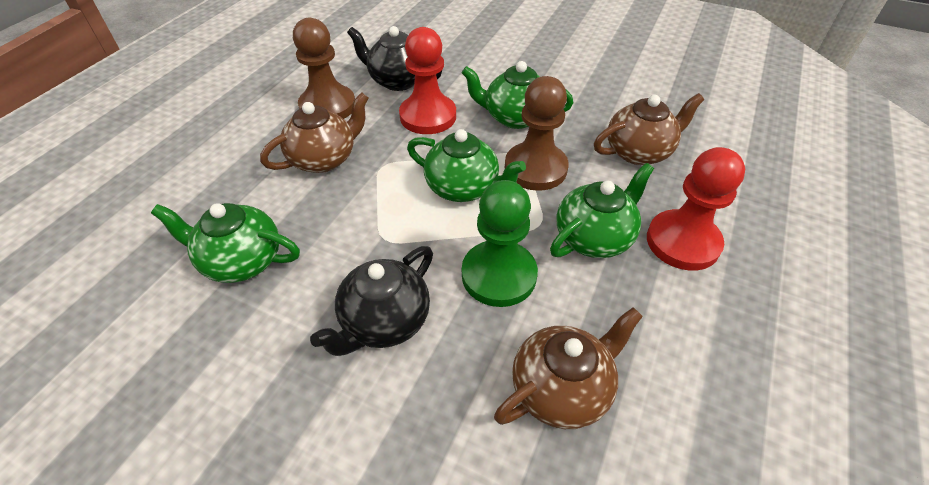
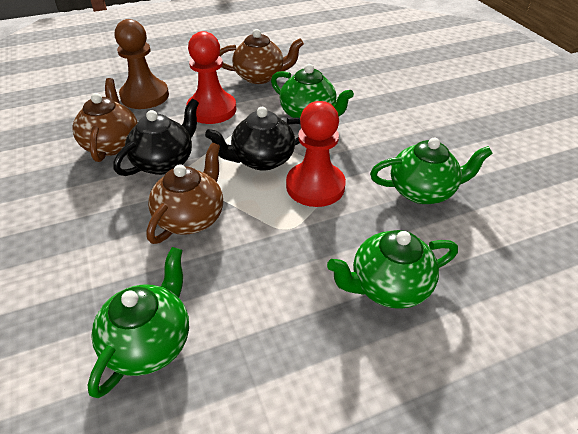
brown pawn: 2 -> 1
green pawn: 1 -> 0

